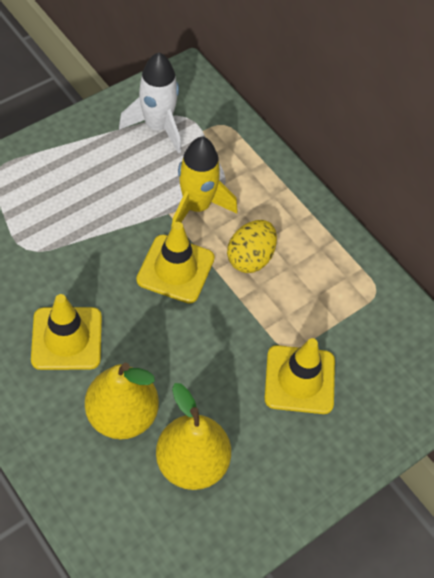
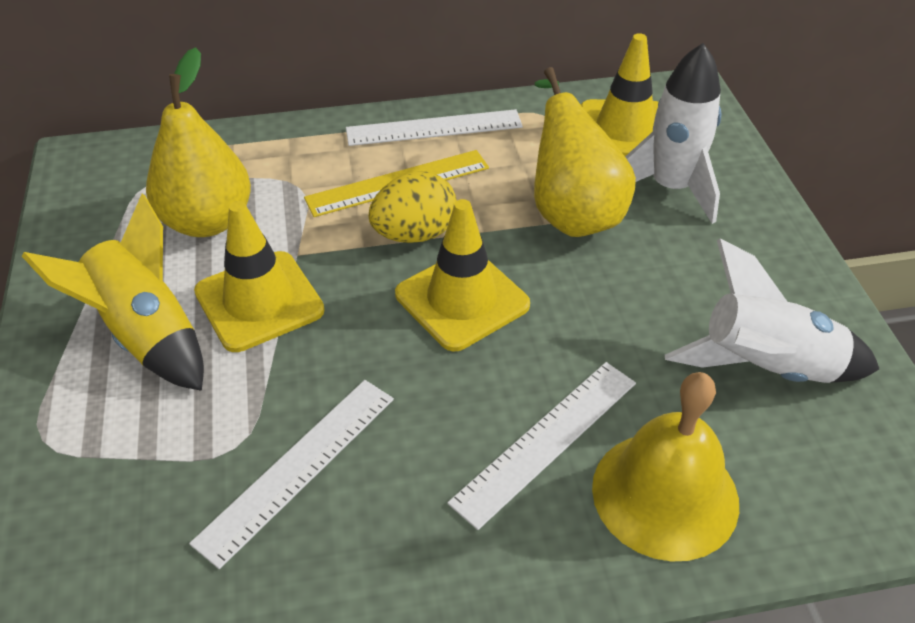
white rocket: 1 -> 2
white ruler: 0 -> 3
yellow bell: 0 -> 1
yellow ruler: 0 -> 1

